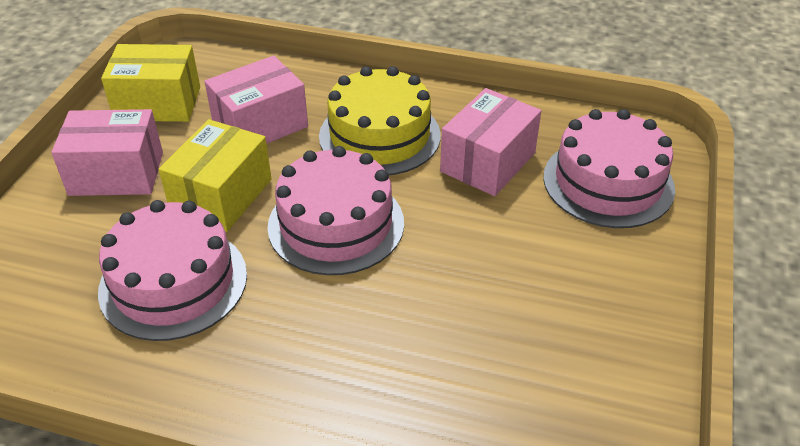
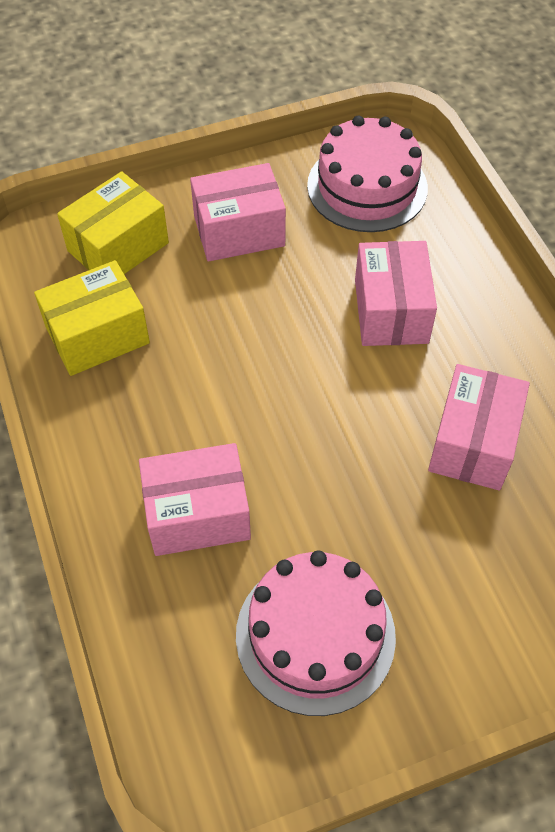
pink box: 3 -> 4
pink cake: 3 -> 2
yellow cake: 1 -> 0

